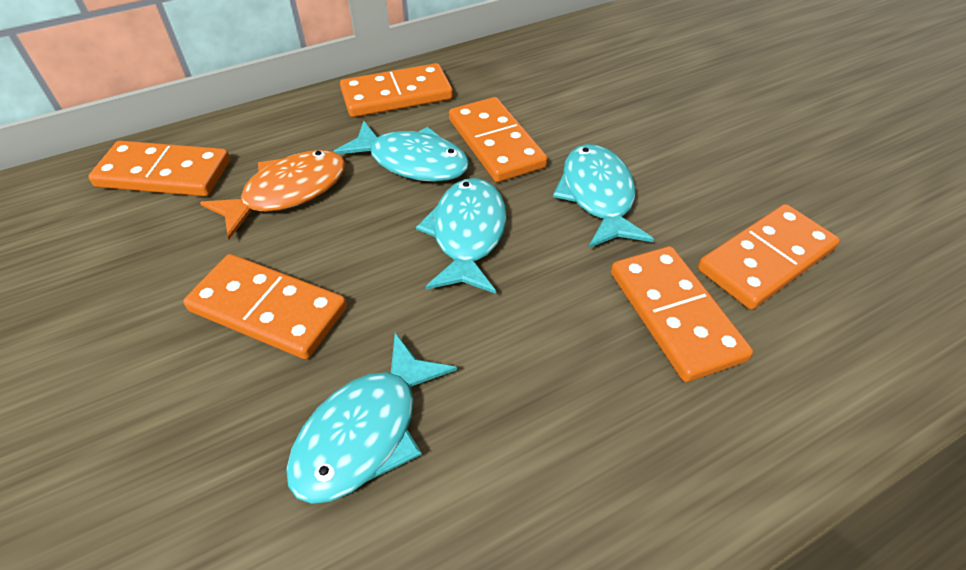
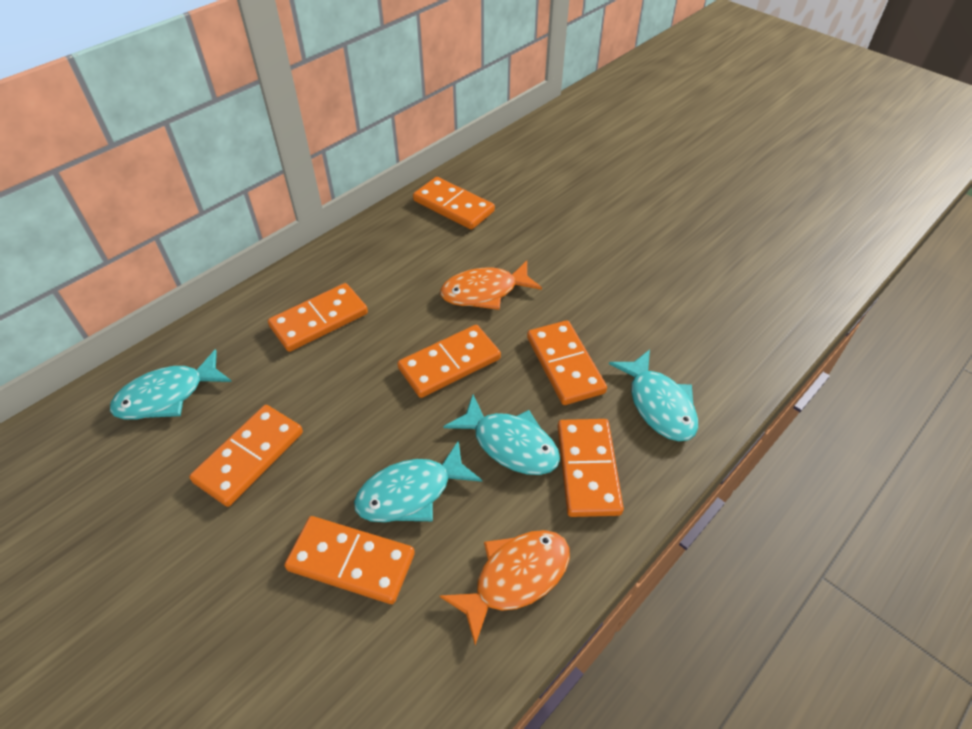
orange domino: 6 -> 7
orange fish: 1 -> 2

